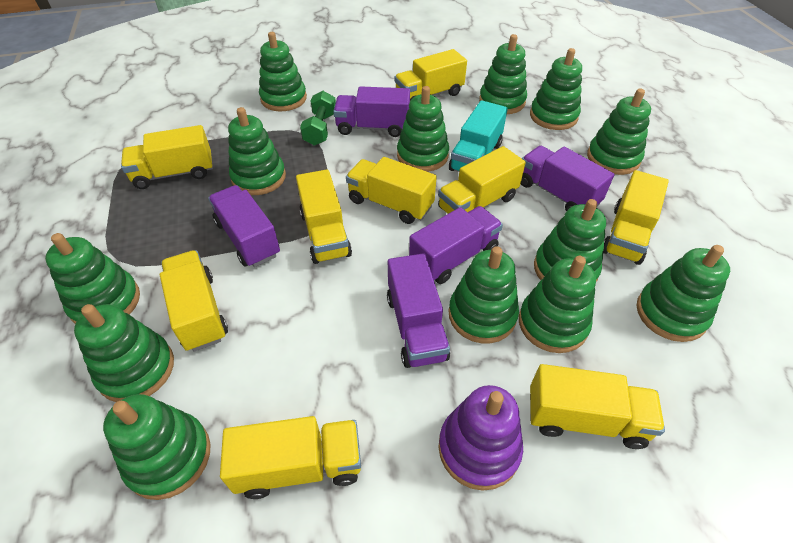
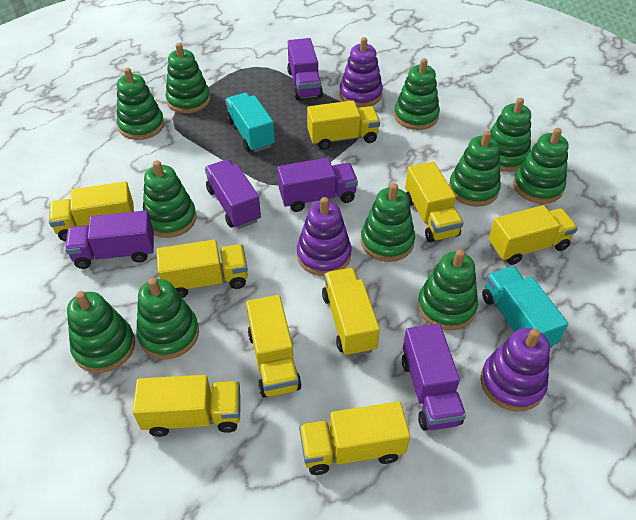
green dumbbell: 1 -> 0
green stacking toy: 13 -> 11
purple stacking toy: 1 -> 3
turquoise truck: 1 -> 2

